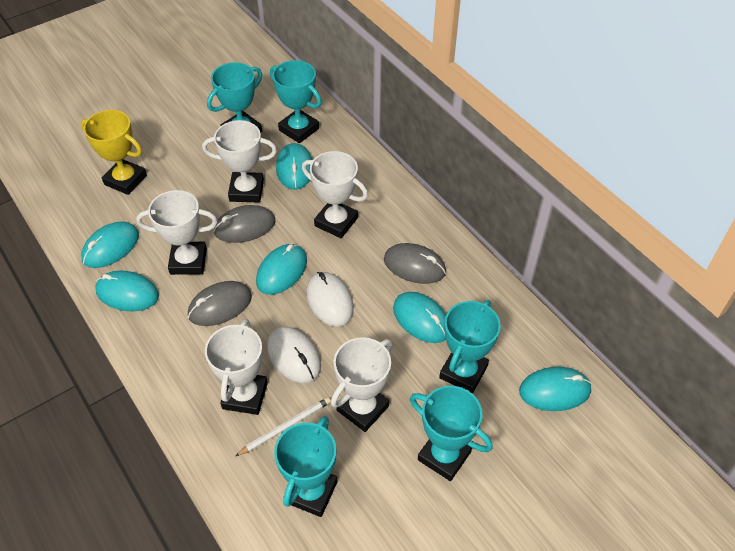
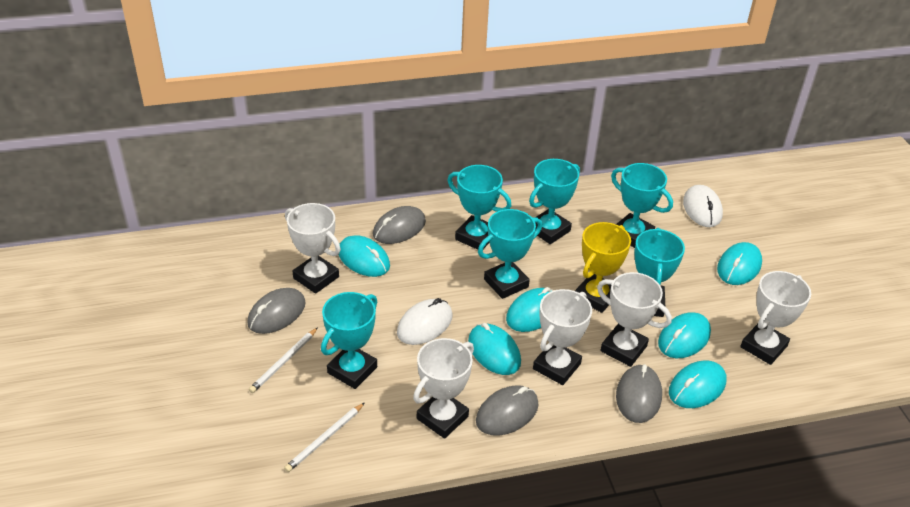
grey mouse: 3 -> 4
turquoise trophy: 5 -> 6
white pencil: 1 -> 2

